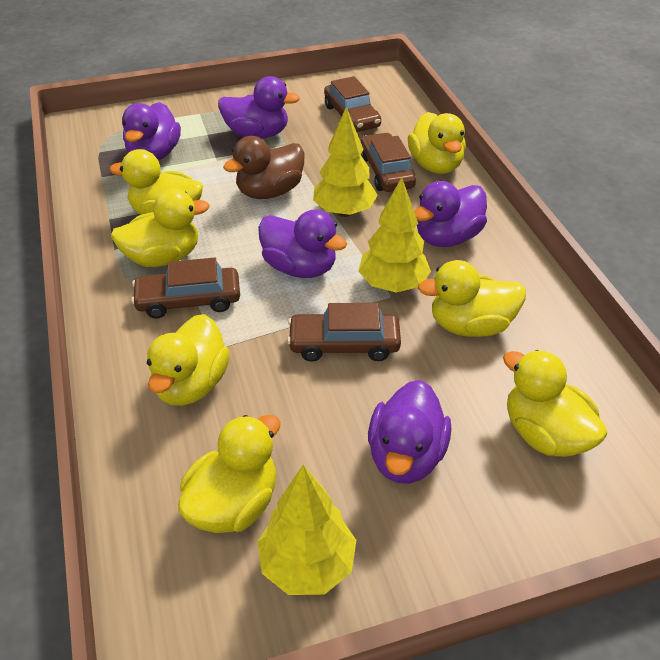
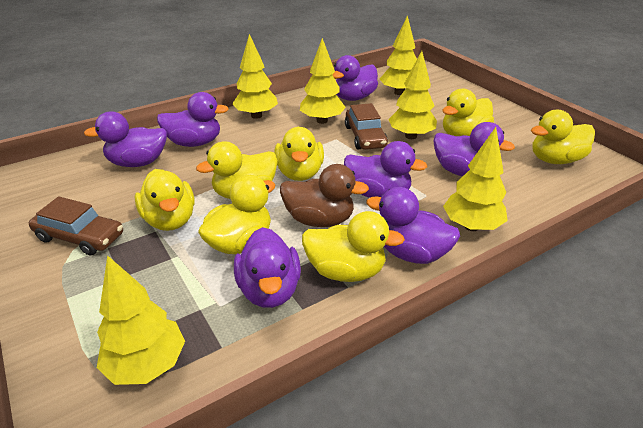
brown car: 4 -> 2
purple duck: 5 -> 7
yellow tree: 3 -> 6

